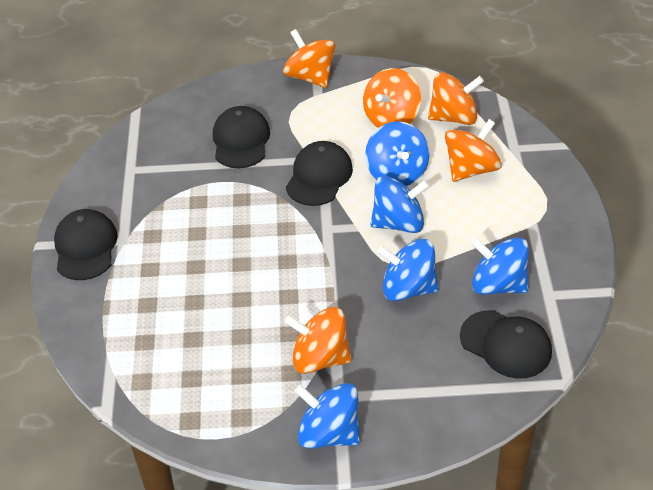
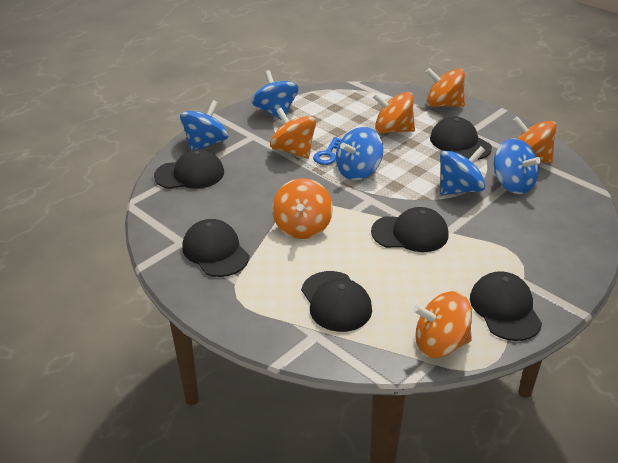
black cap: 4 -> 6
blue key: 0 -> 1
orange spinning top: 5 -> 6

